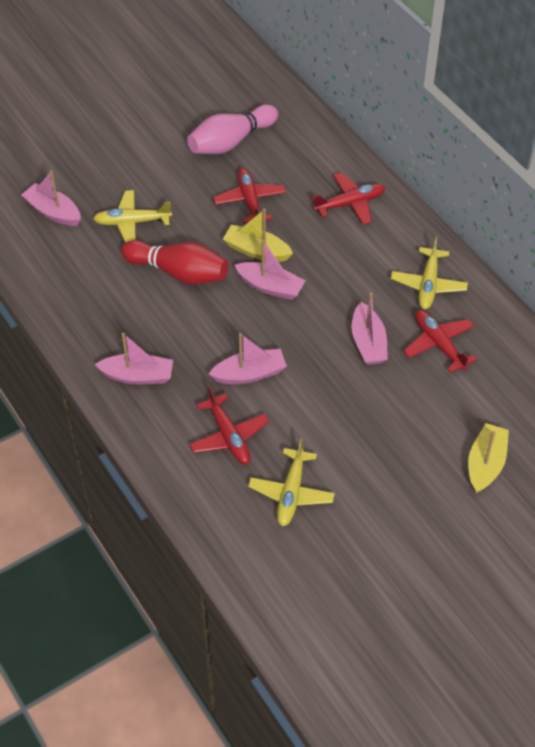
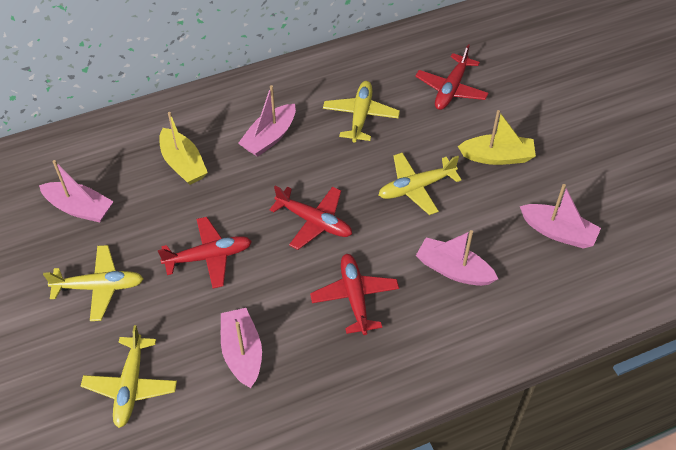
pink bowling pin: 1 -> 0
red bowling pin: 1 -> 0
yellow plane: 3 -> 4

